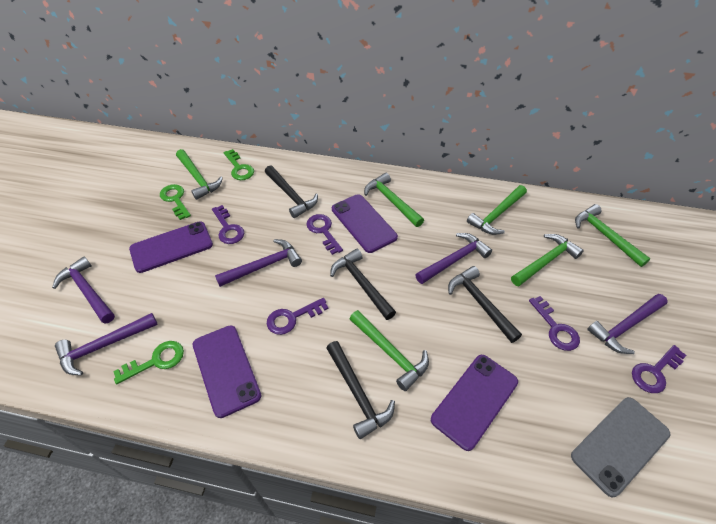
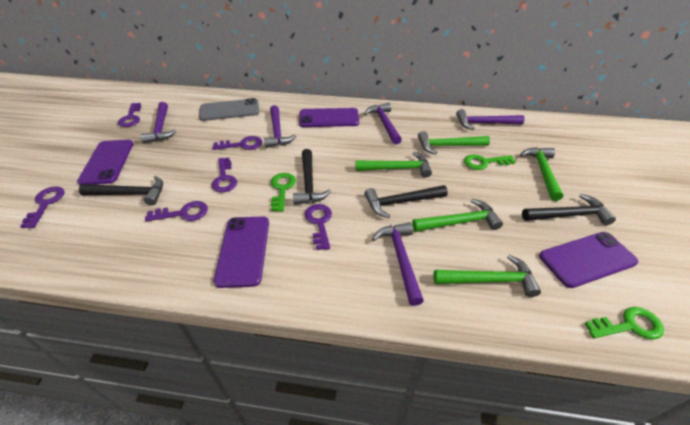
green hammer: 6 -> 5
purple key: 5 -> 6

